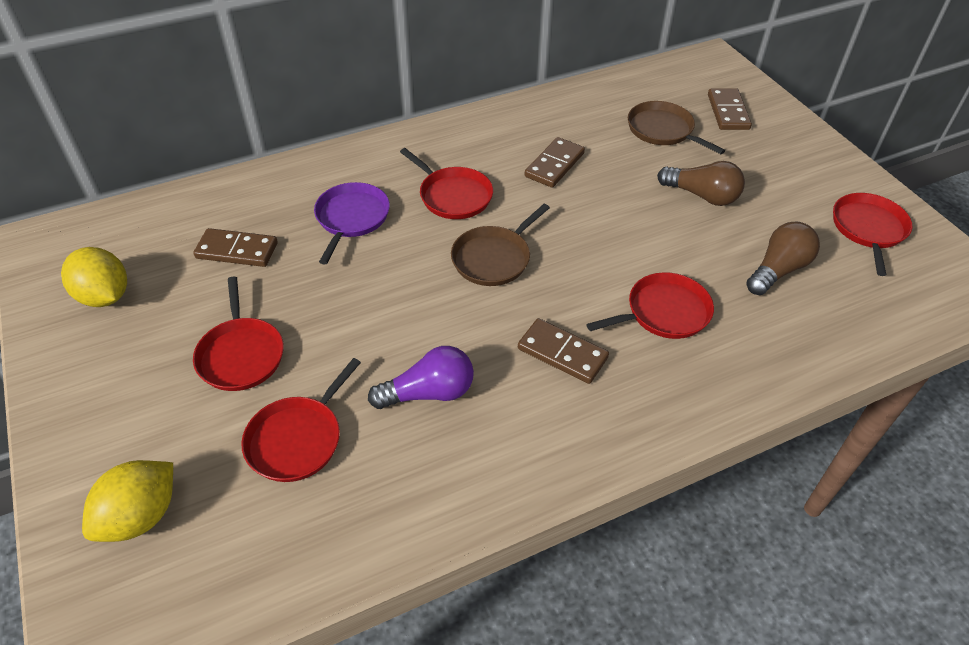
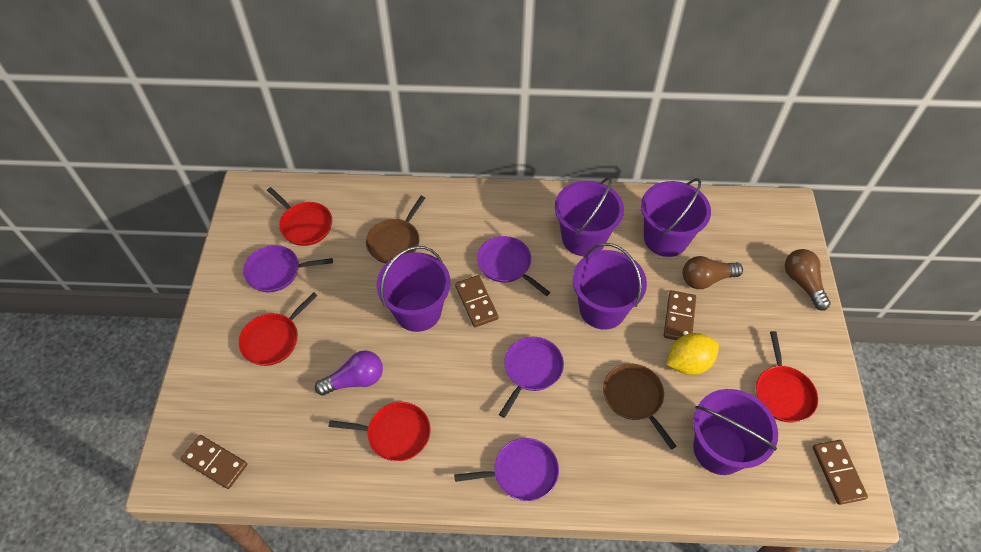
purple bucket: 0 -> 5
purple pan: 1 -> 4
red pan: 5 -> 4
yellow lemon: 2 -> 1

